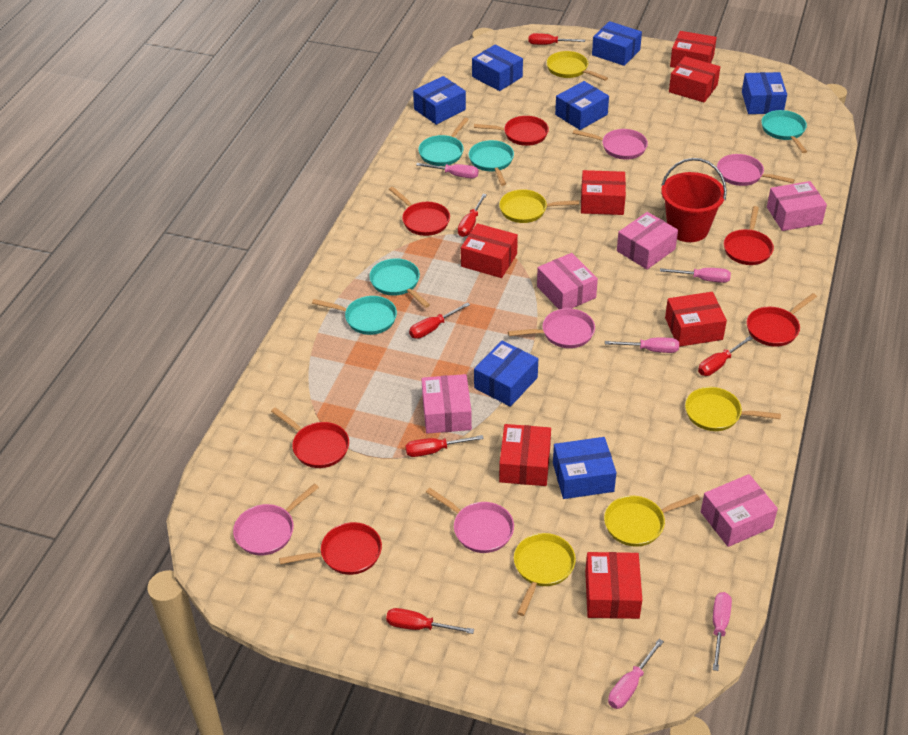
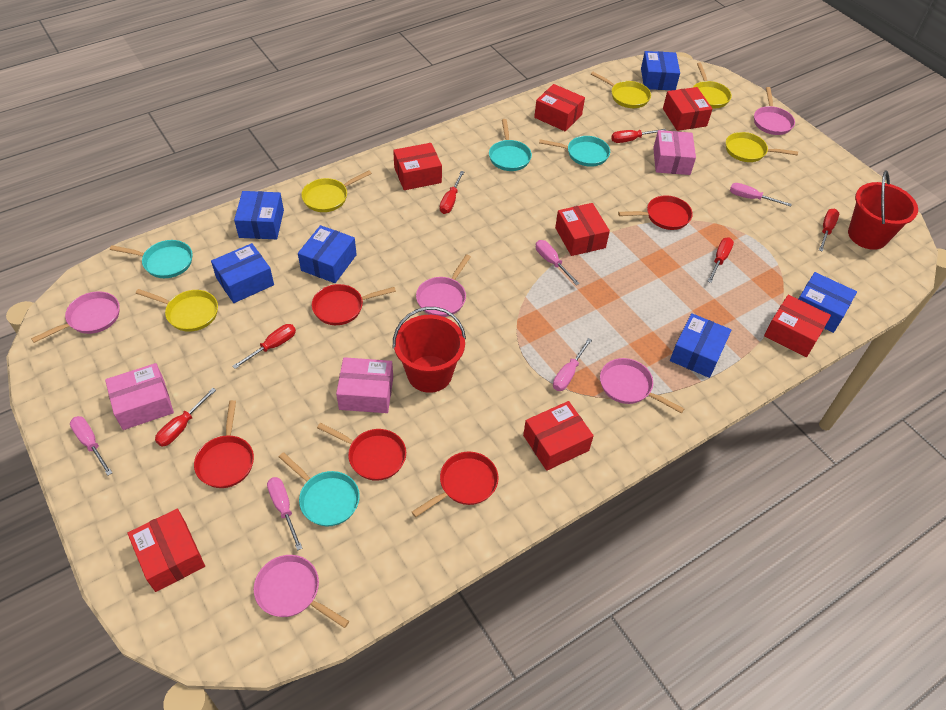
blue box: 7 -> 6
pink box: 5 -> 3
red bucket: 1 -> 2
red pan: 6 -> 5
turquoise pan: 5 -> 4

